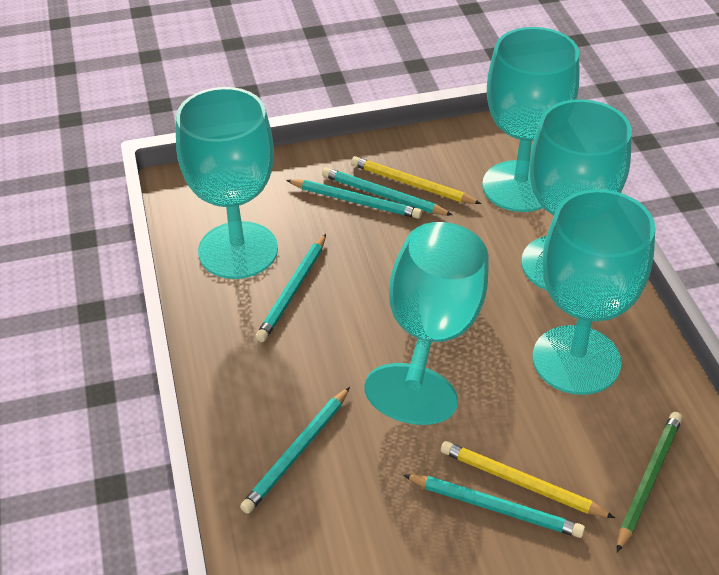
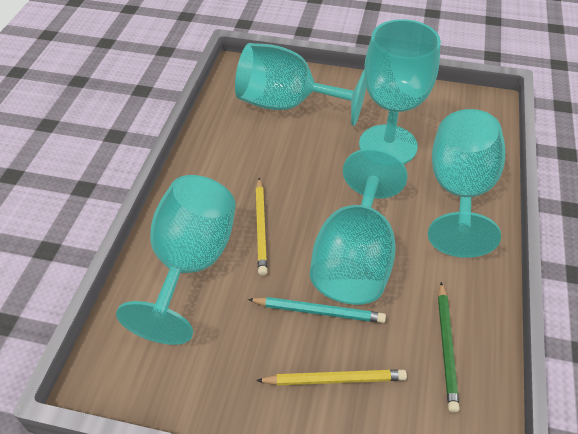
turquoise pencil: 5 -> 1

